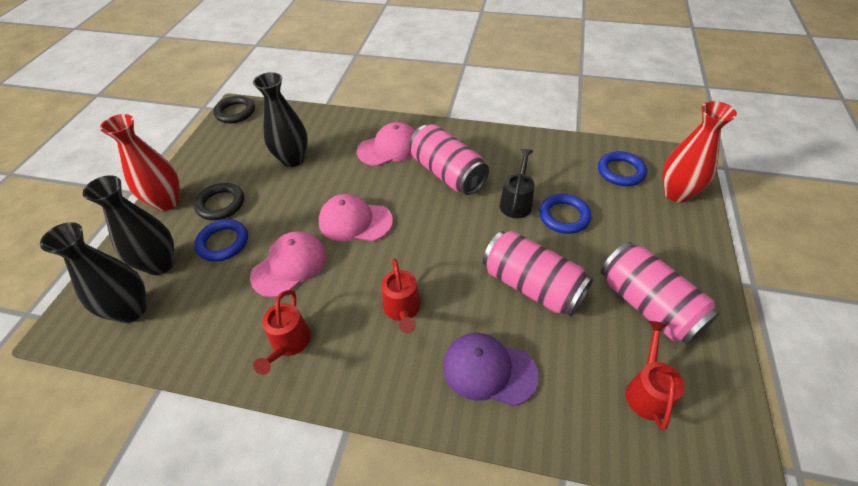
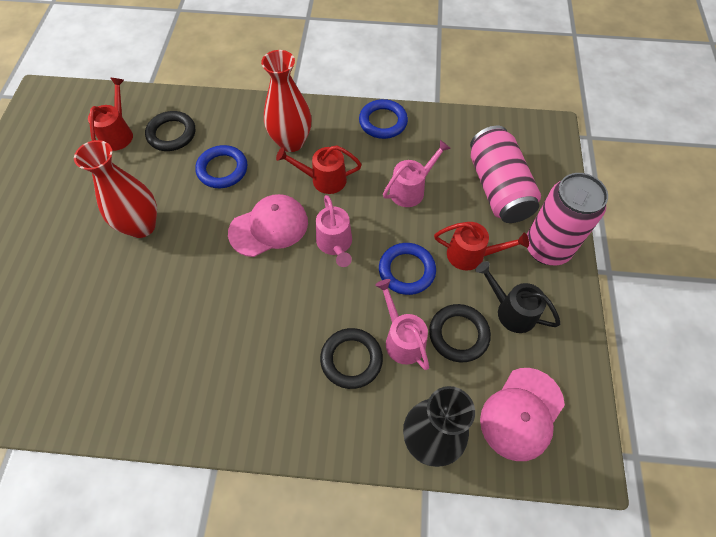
black ring: 2 -> 3
black vase: 3 -> 1
pink can: 3 -> 2
pink cap: 3 -> 2
pink watering can: 0 -> 3
purple cap: 1 -> 0

